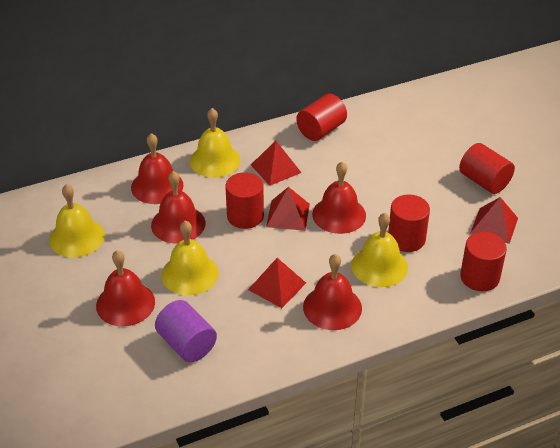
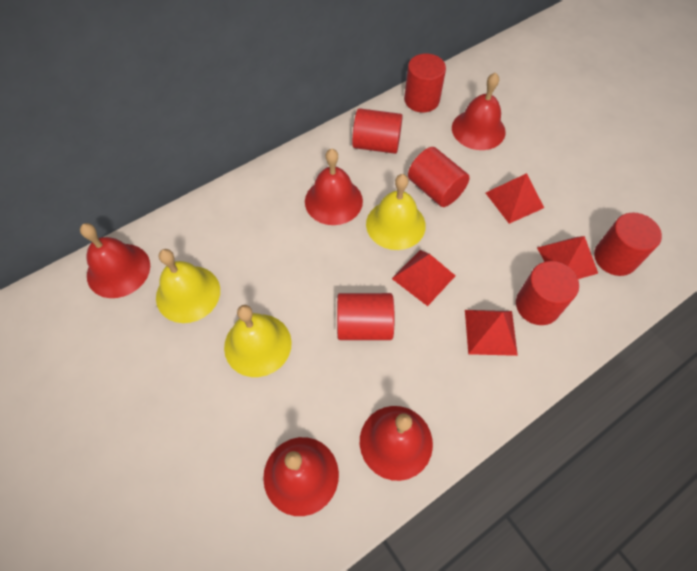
purple cylinder: 1 -> 0
red cylinder: 5 -> 6
yellow bell: 4 -> 3

